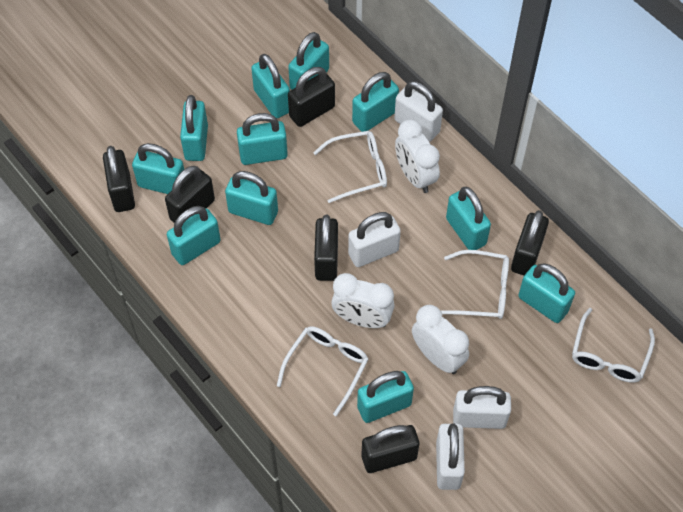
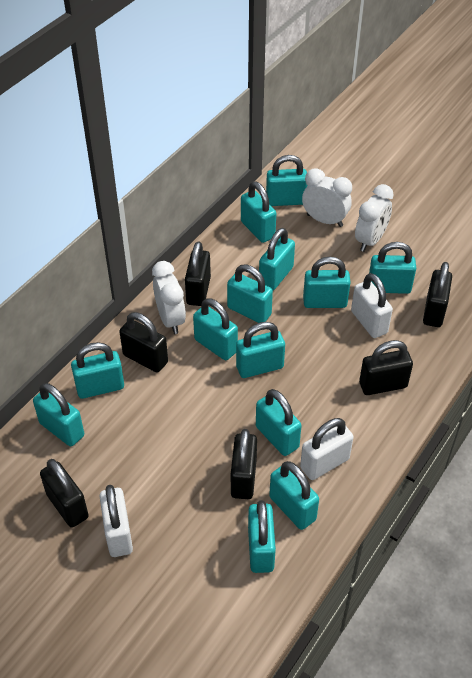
turquoise padlock: 11 -> 13
white glasses: 4 -> 0
white padlock: 4 -> 3

